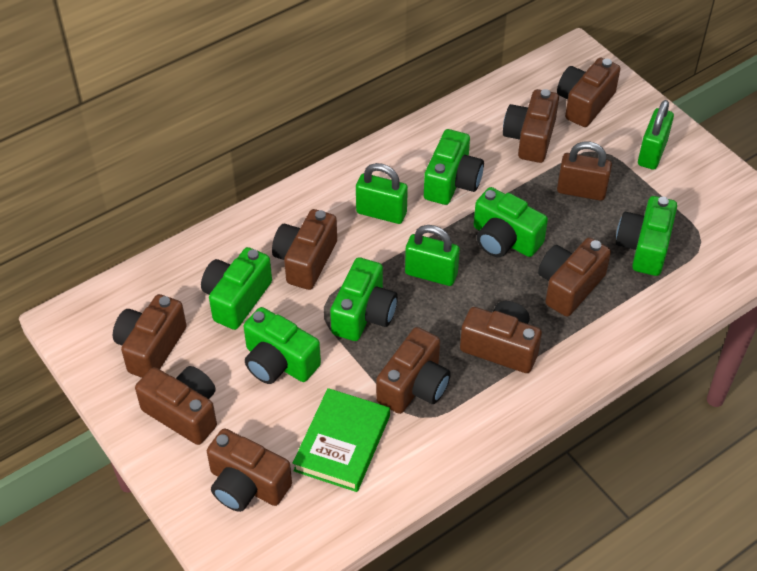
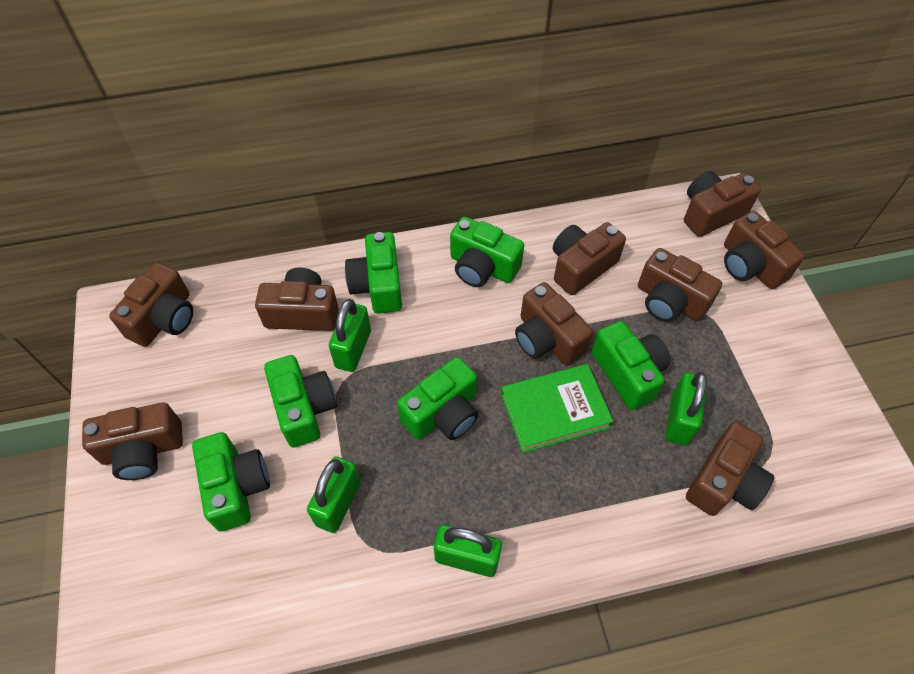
brown padlock: 1 -> 0
green padlock: 3 -> 4

